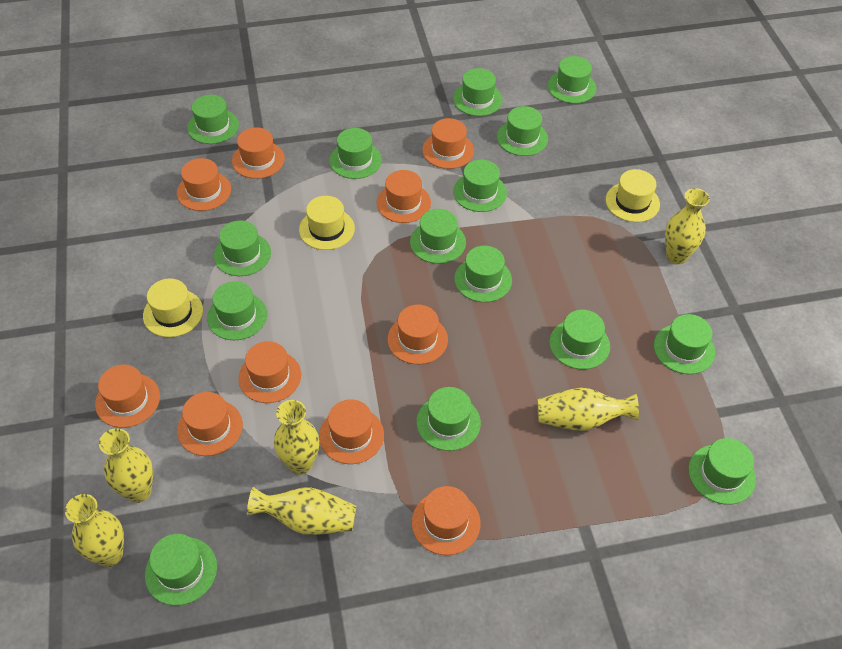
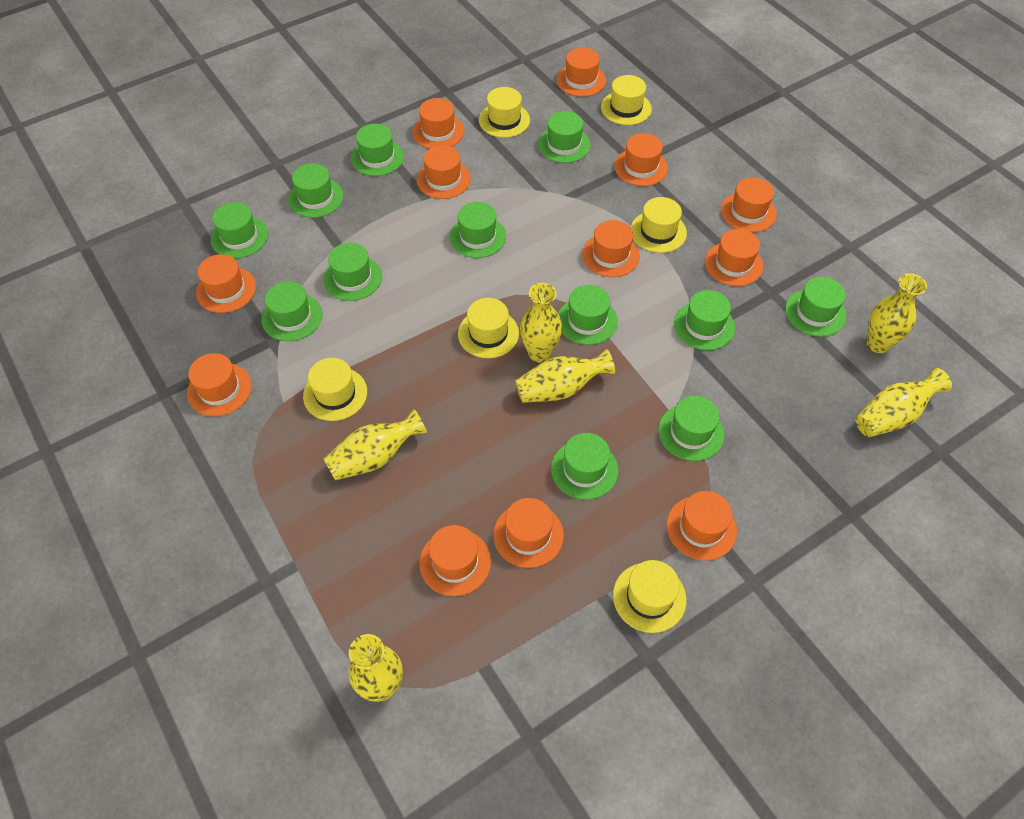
green hat: 15 -> 12
orange hat: 10 -> 12
yellow hat: 3 -> 6

